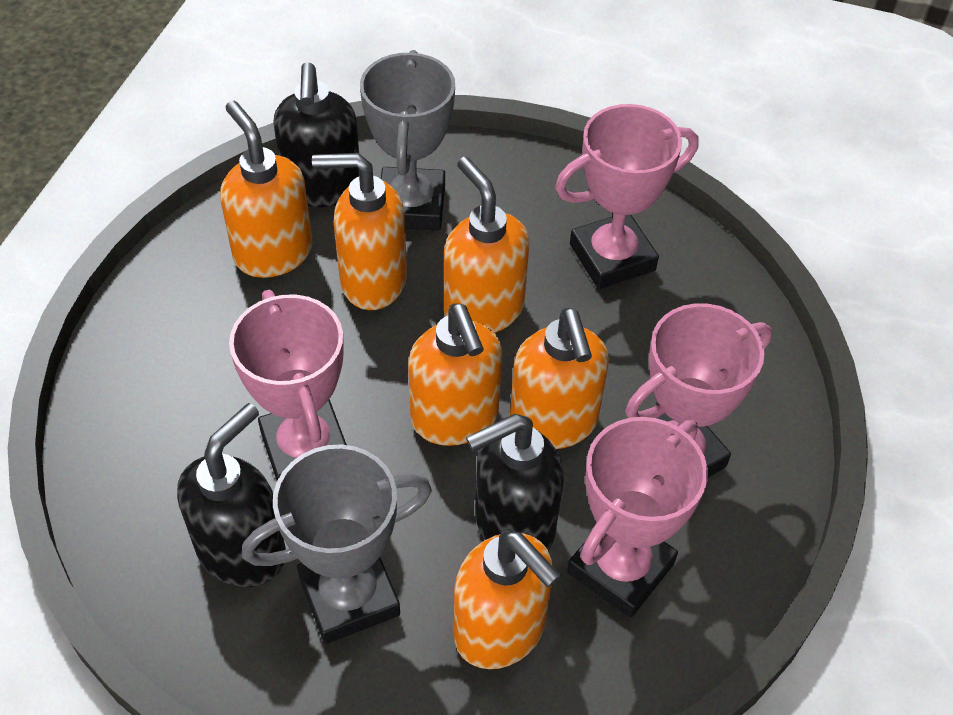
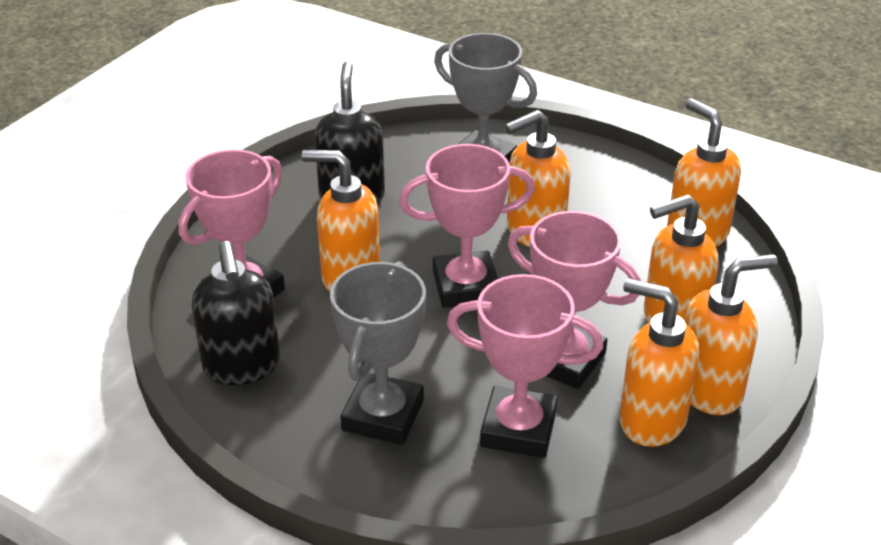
black soap dispenser: 3 -> 2

